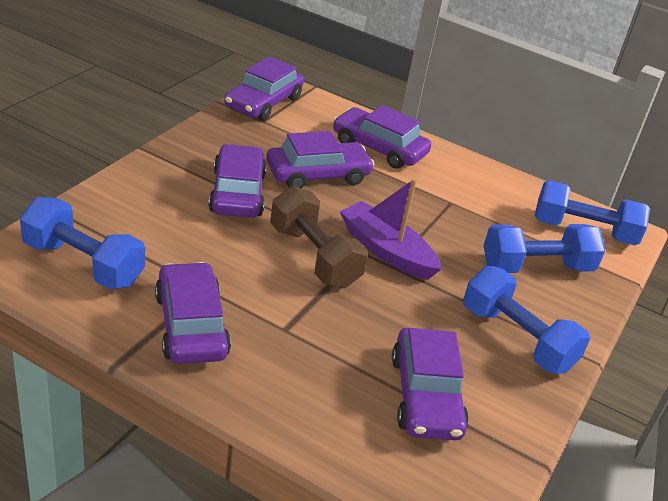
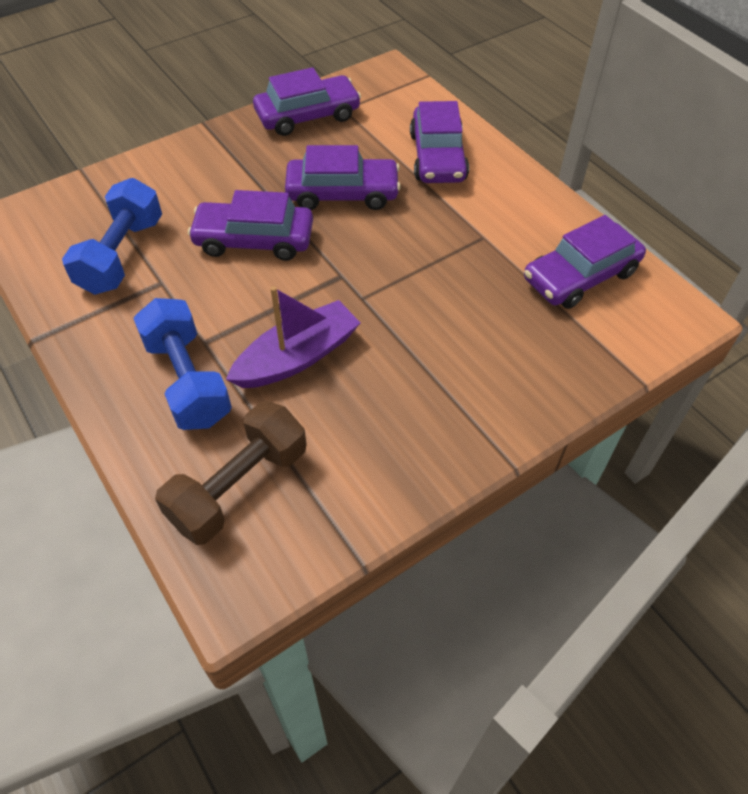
blue dumbbell: 4 -> 2
purple car: 6 -> 5

